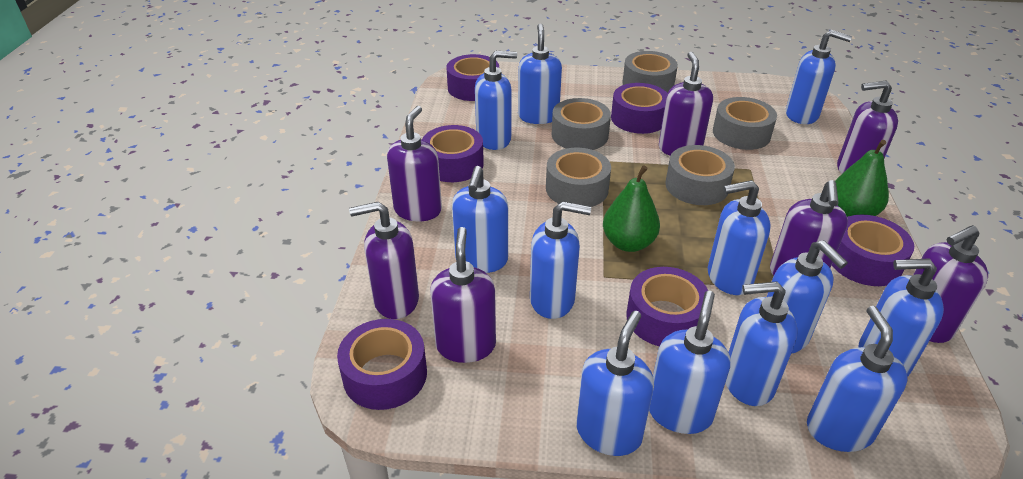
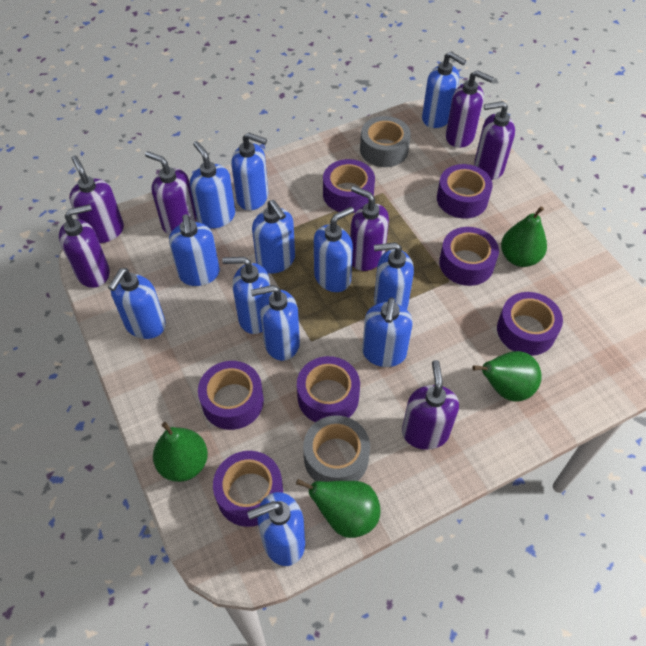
green pear: 2 -> 4
grey tape: 5 -> 2
purple tape: 6 -> 7

